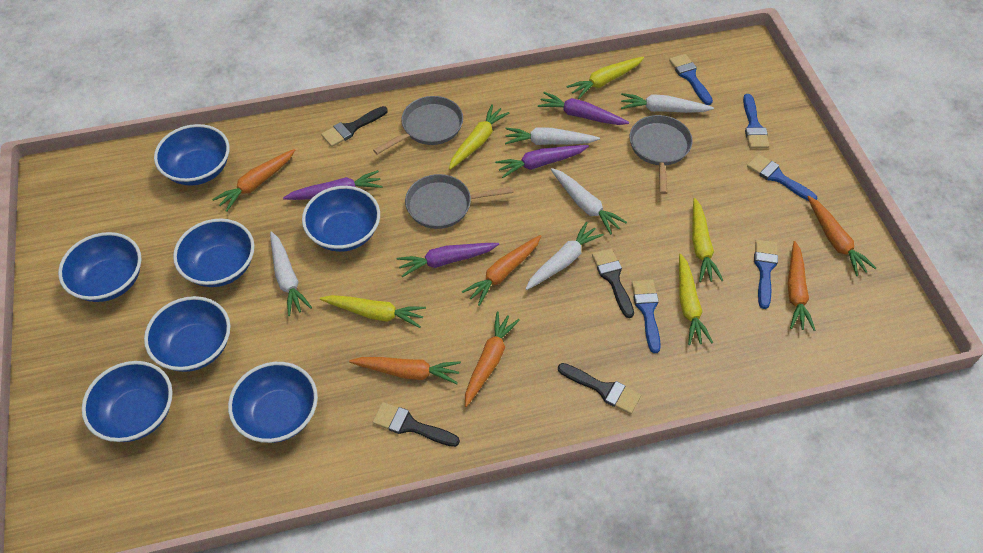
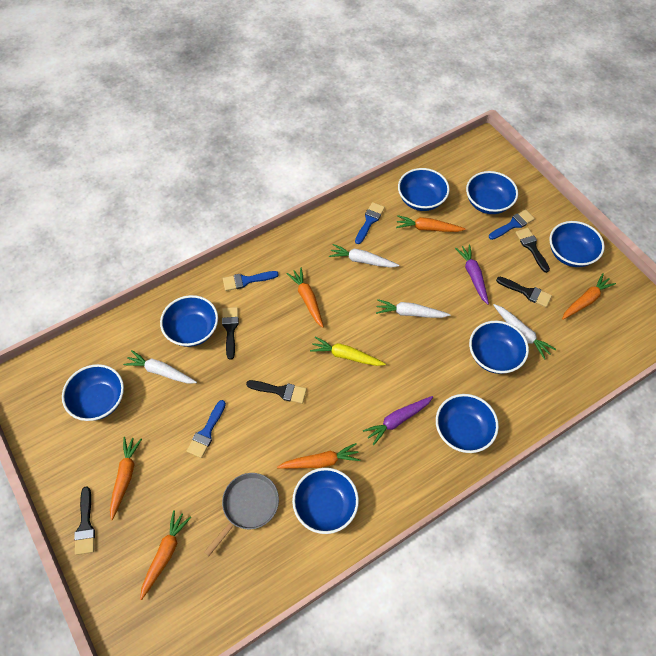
black brush: 4 -> 5
blue bowl: 7 -> 8
blue brush: 5 -> 4
grey pan: 3 -> 1
purple carrot: 4 -> 2
white carrot: 5 -> 4
yellow carrot: 5 -> 1

